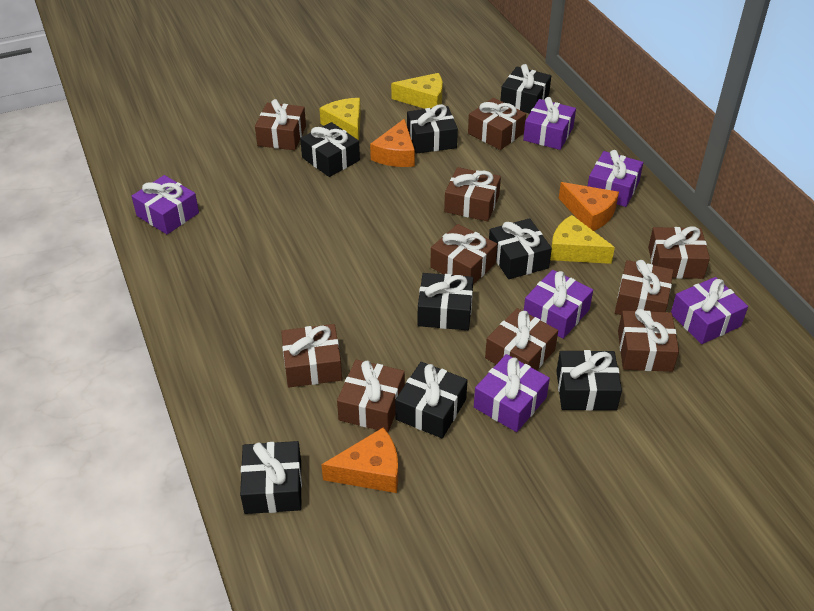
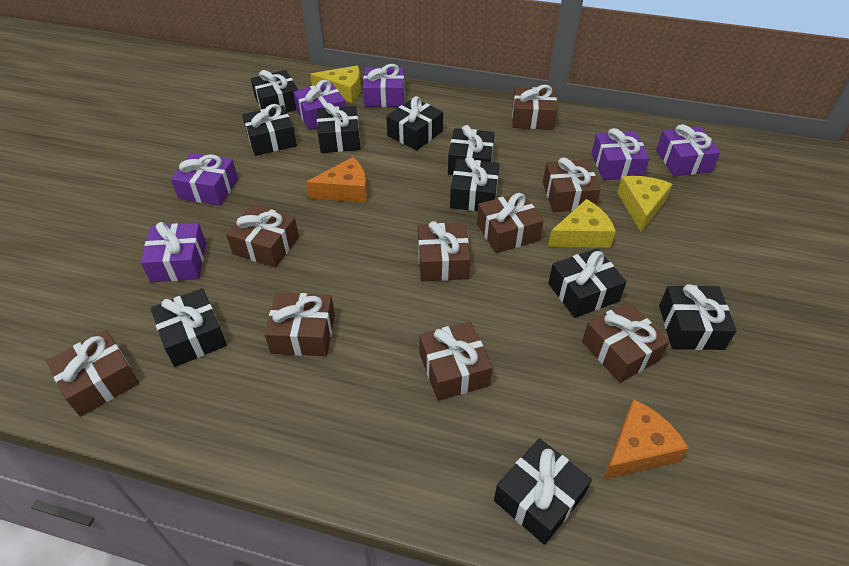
black gift: 8 -> 10
brown gift: 10 -> 9
orange cheese: 3 -> 2

